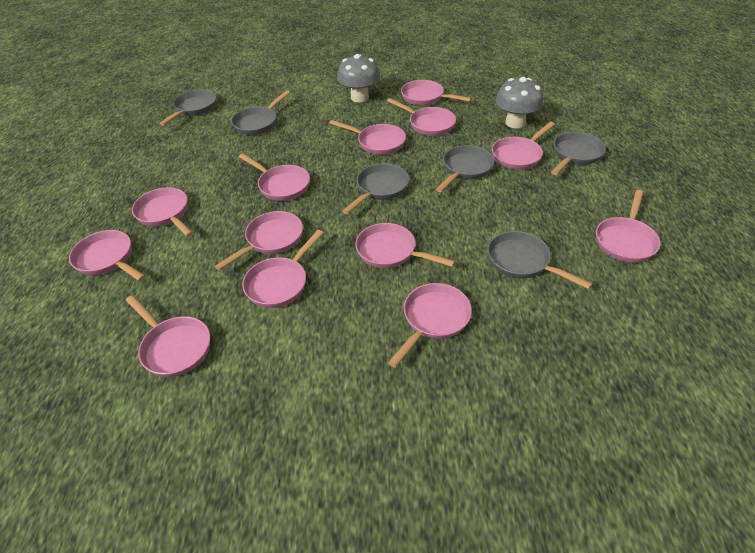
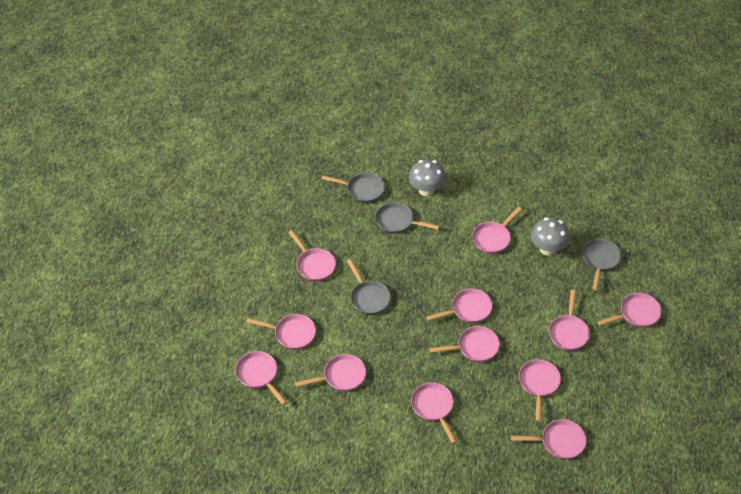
grey pan: 6 -> 4
pink pan: 13 -> 12

